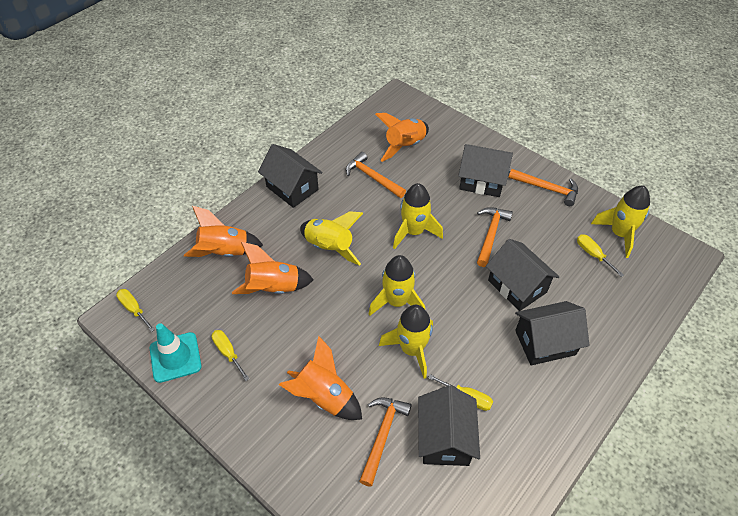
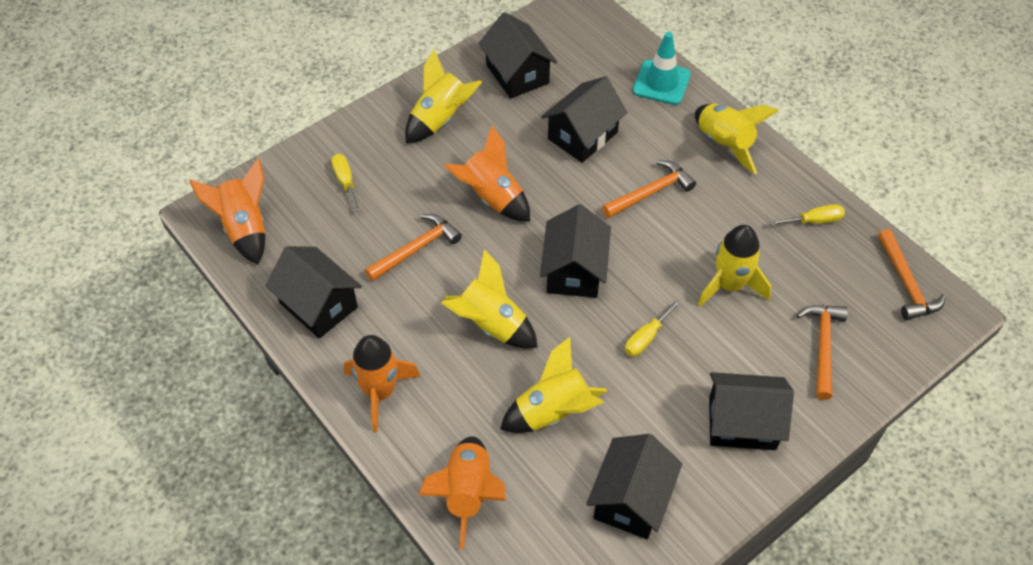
black house: 5 -> 6
yellow screwdriver: 4 -> 3

